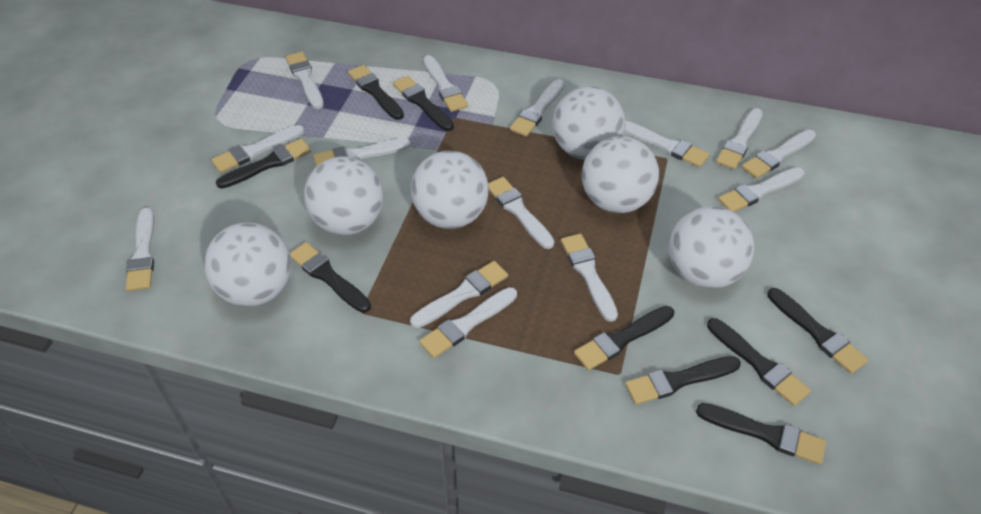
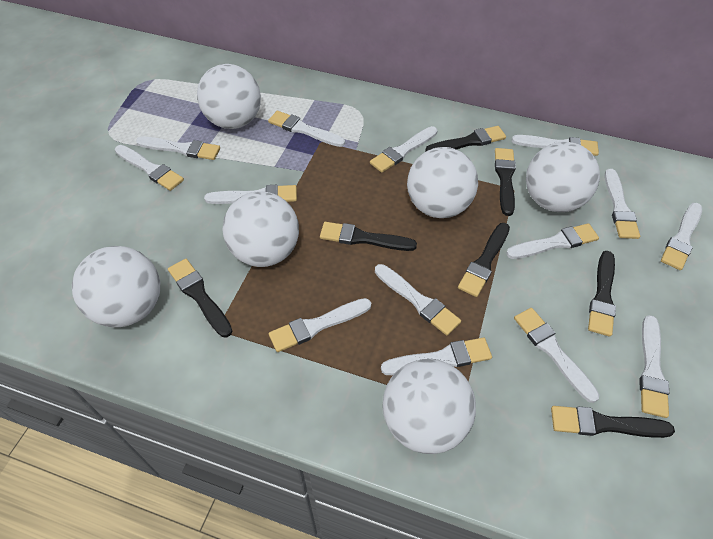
black brush: 9 -> 7

